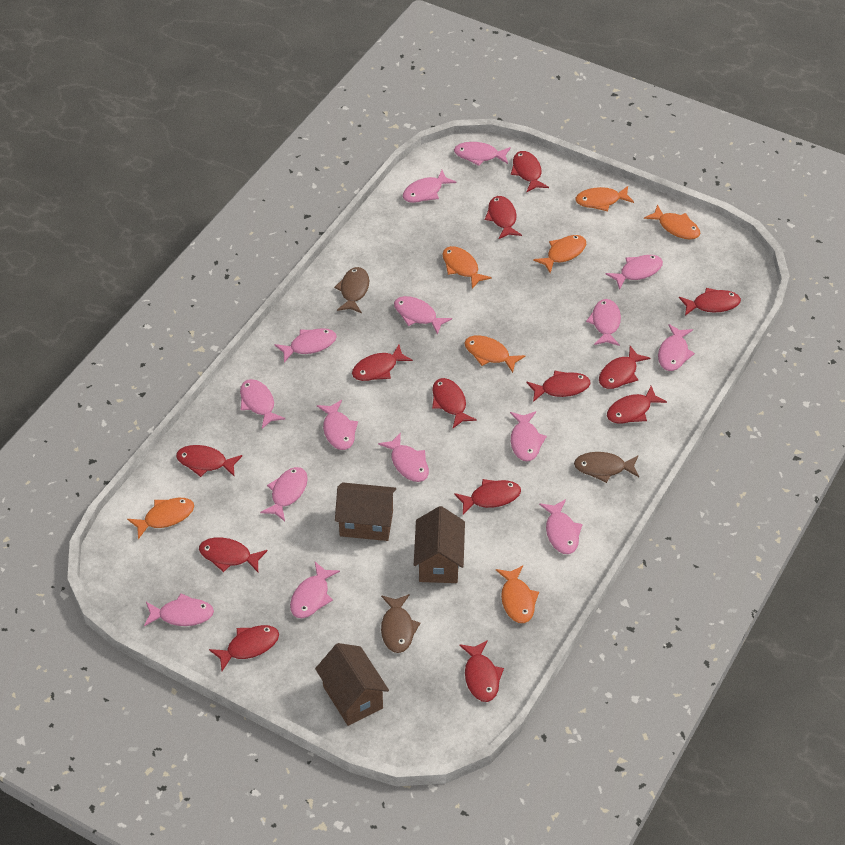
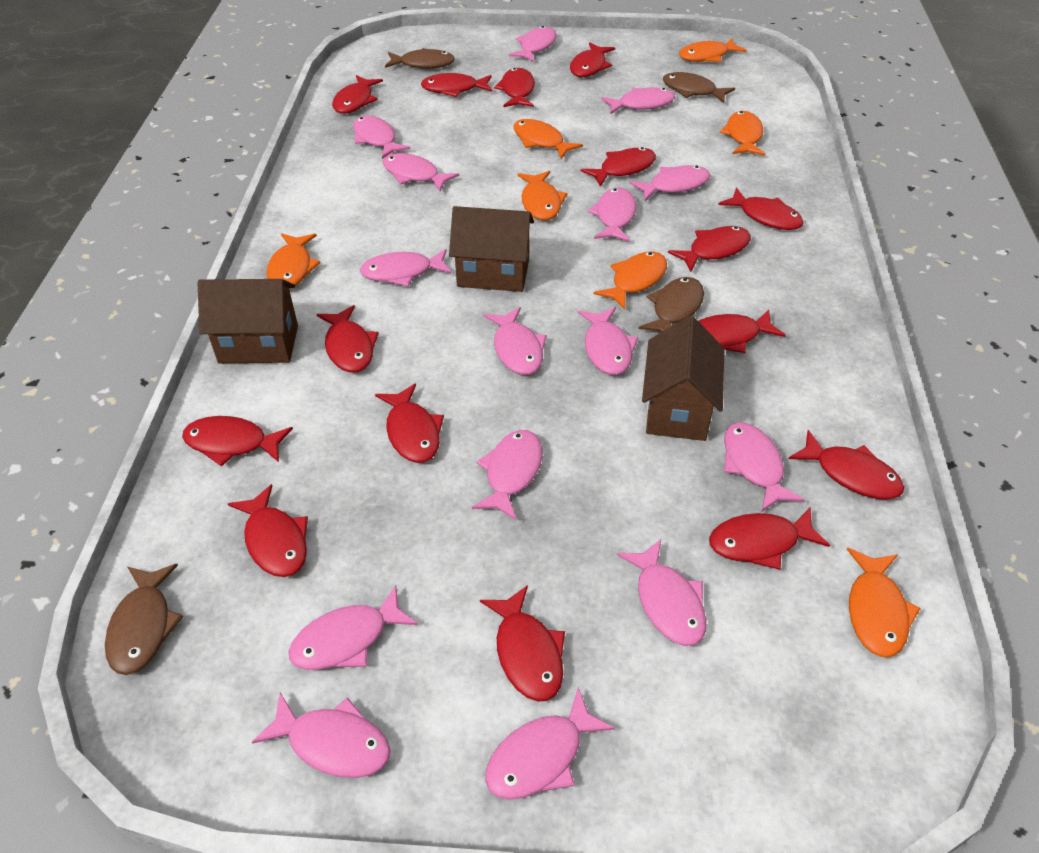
brown fish: 3 -> 4
red fish: 13 -> 15

